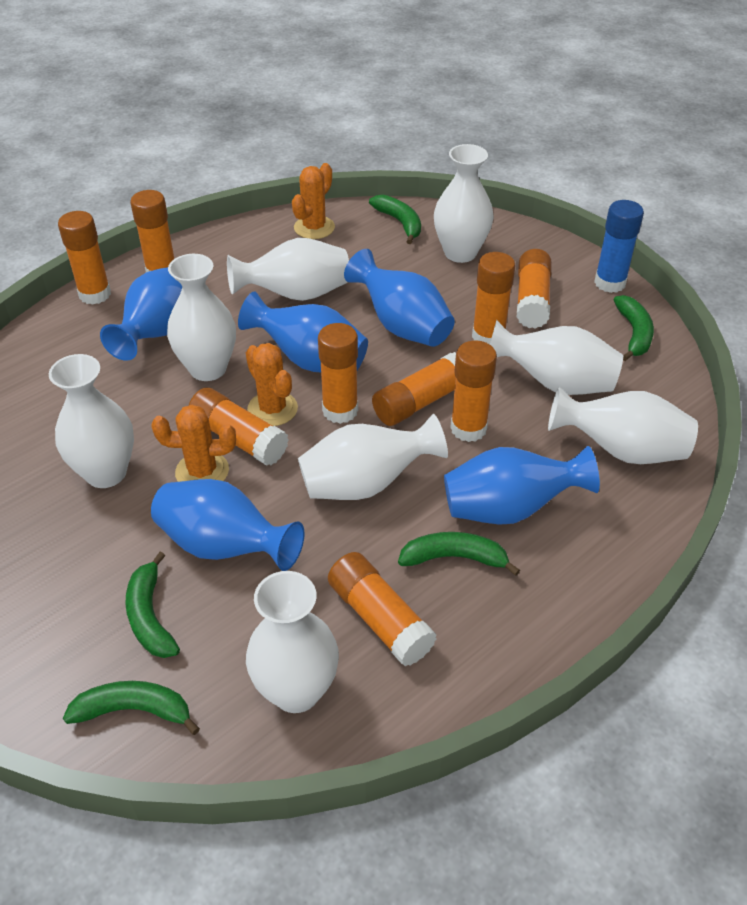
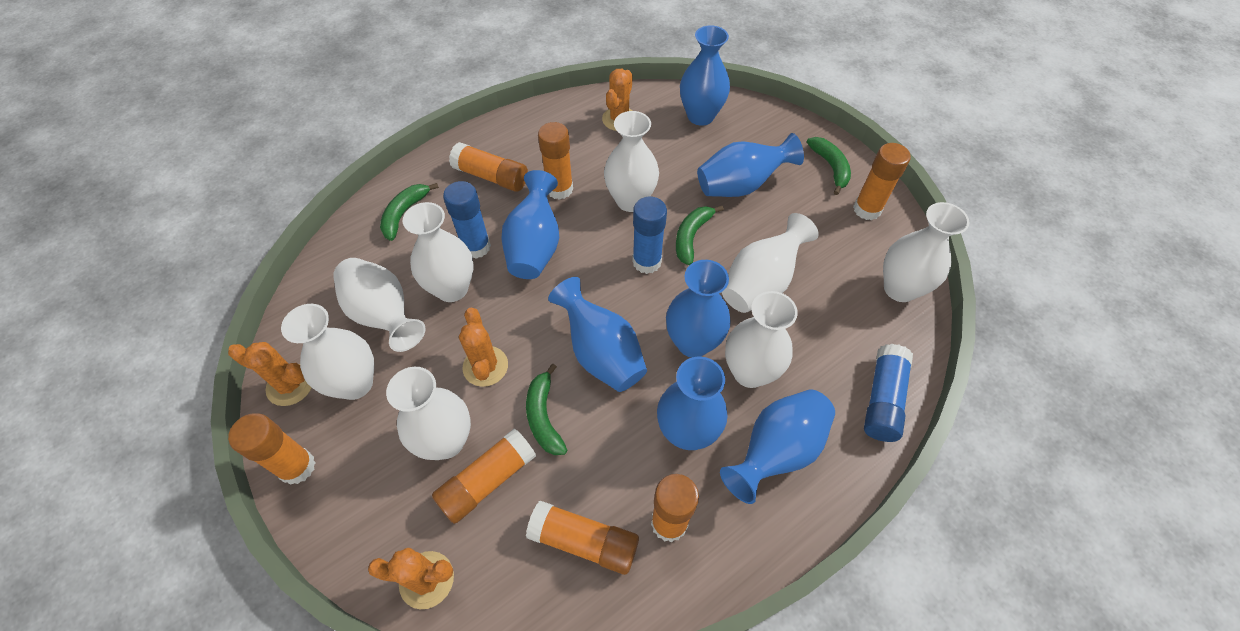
blue glue stick: 1 -> 3
blue vase: 5 -> 7
green banana: 5 -> 4
orange cactus: 3 -> 4
orange glue stick: 9 -> 7

